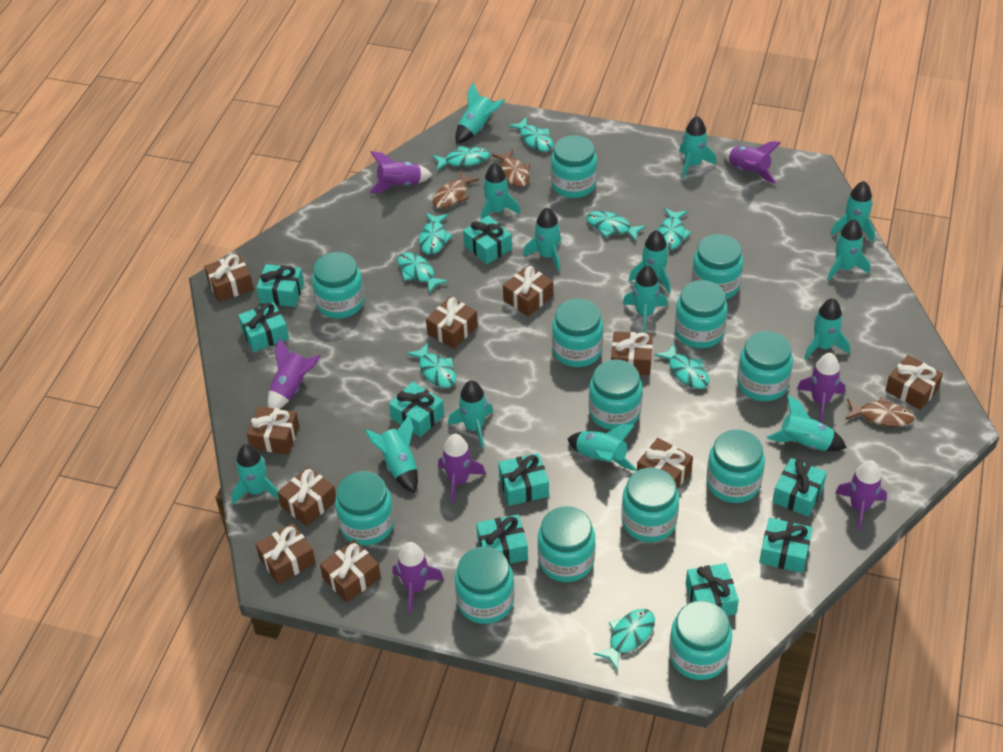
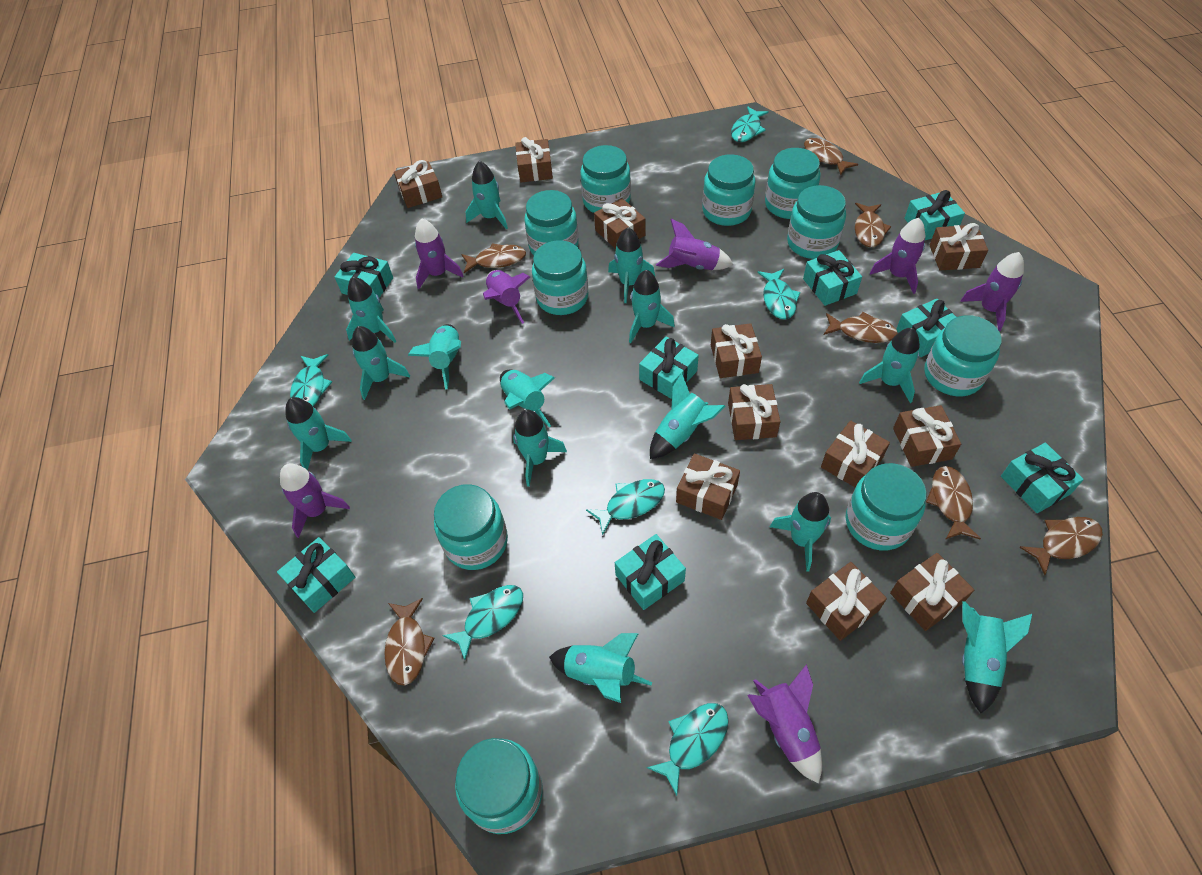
brown fish: 3 -> 7
brown gift: 10 -> 11
turquoise fish: 9 -> 6
turquoise gift: 9 -> 8
turquoise jar: 13 -> 10

